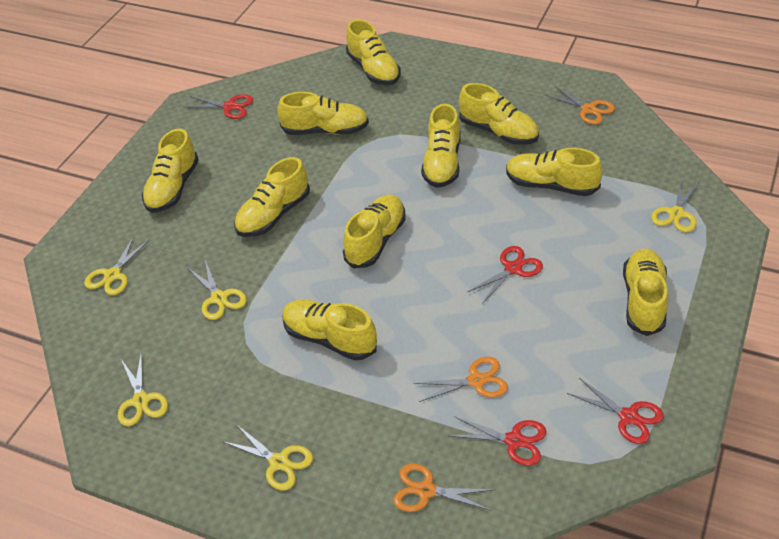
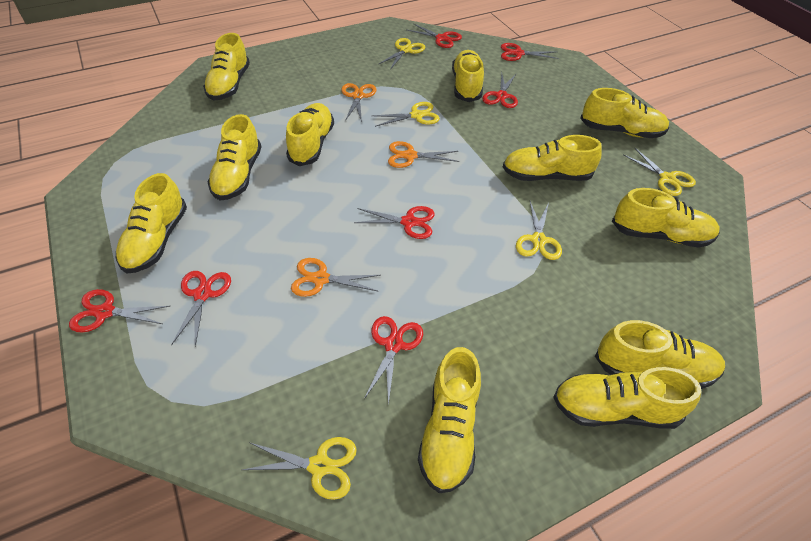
red scissors: 4 -> 7
yellow shoe: 10 -> 11

